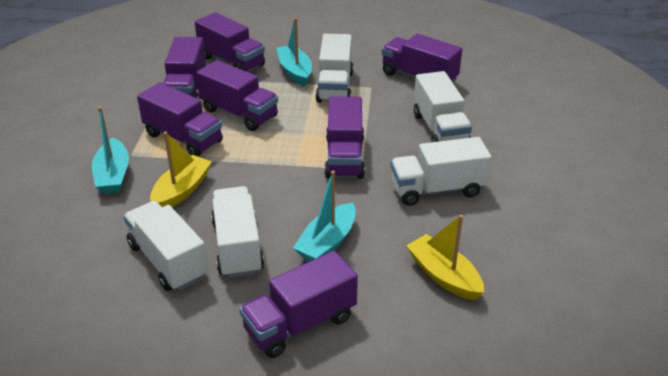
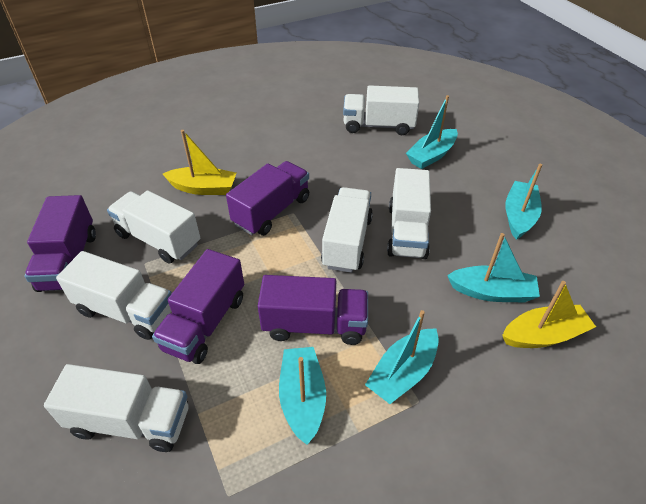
purple truck: 7 -> 4
turquoise boat: 3 -> 5
white truck: 5 -> 6

